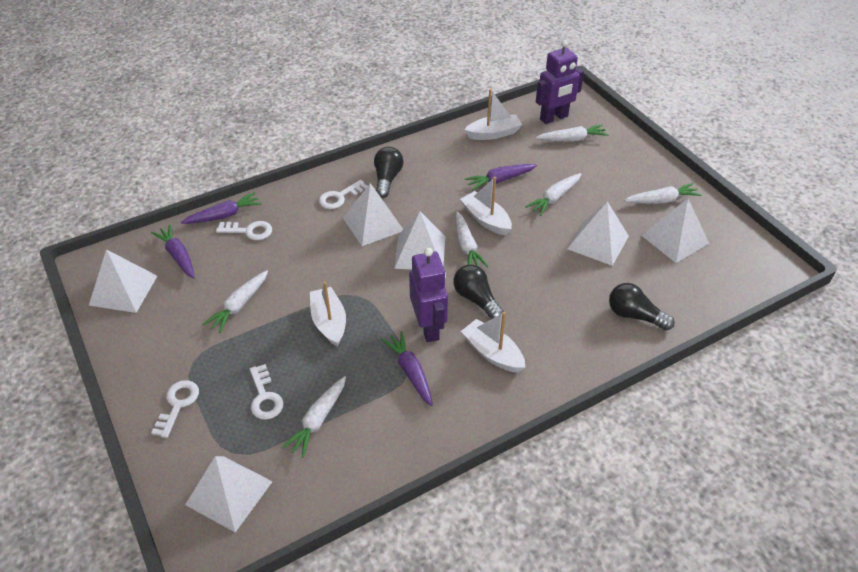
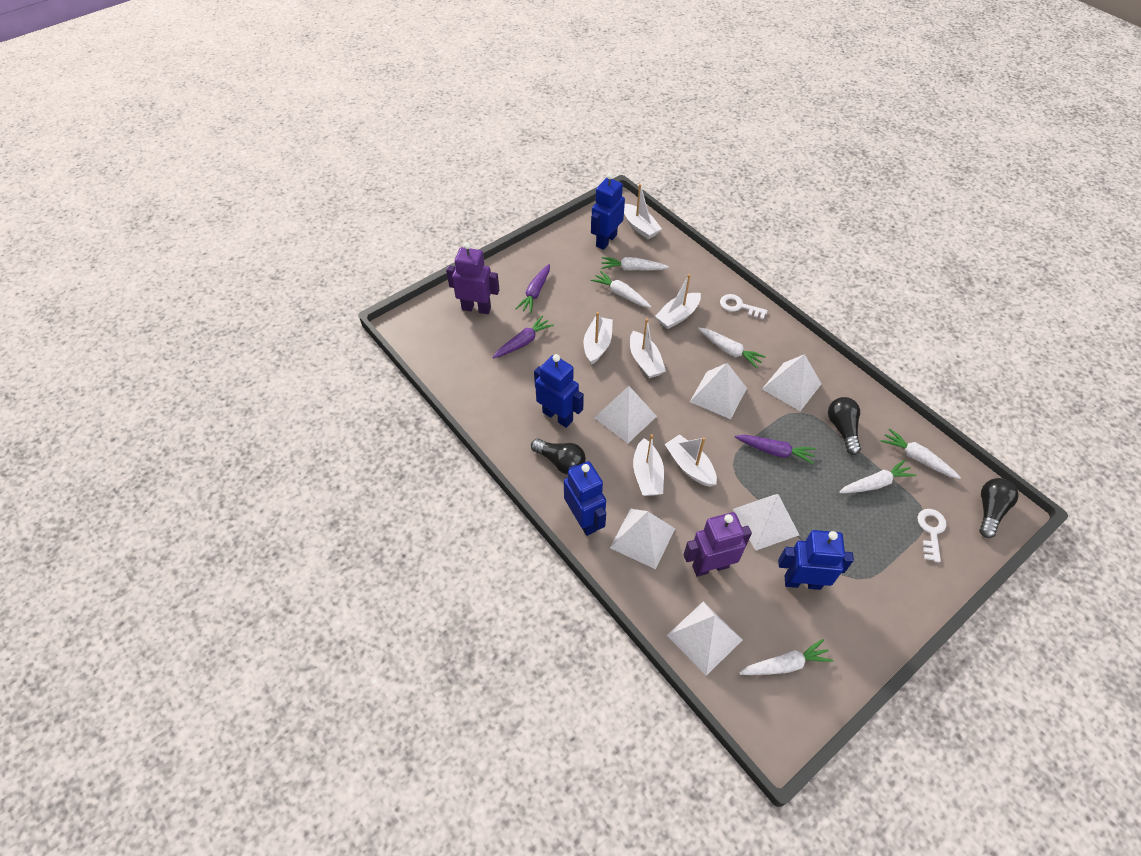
blue robot: 0 -> 4
purple carrot: 4 -> 3
white boat: 4 -> 6
white key: 4 -> 2

